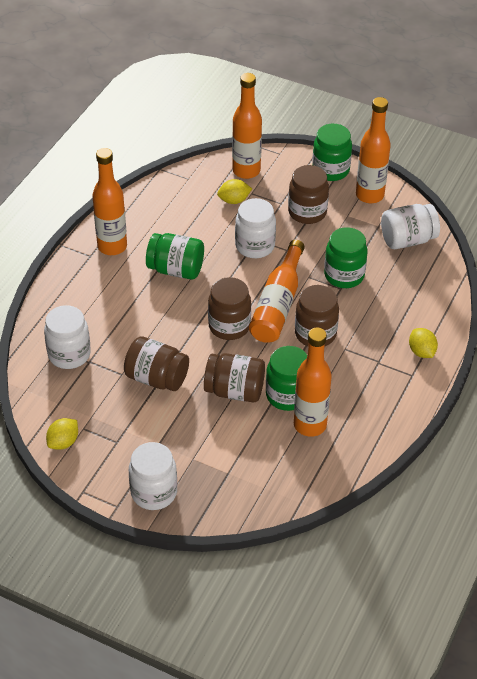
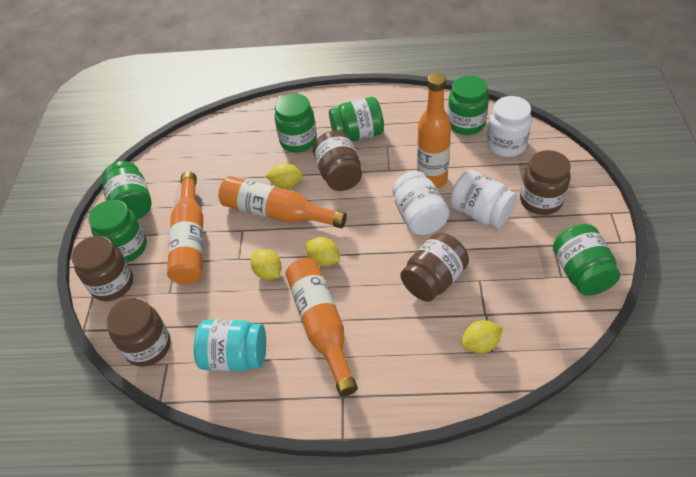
green jar: 4 -> 6
orange bottle: 5 -> 4
turquoise jar: 0 -> 1
white jar: 4 -> 3
yellow lemon: 3 -> 4

